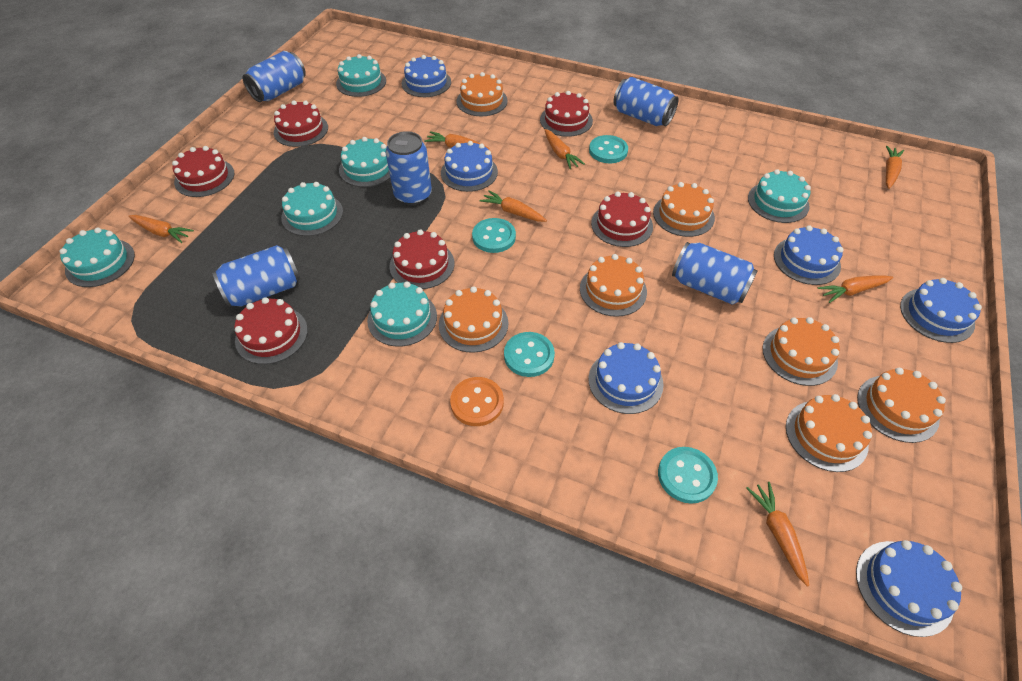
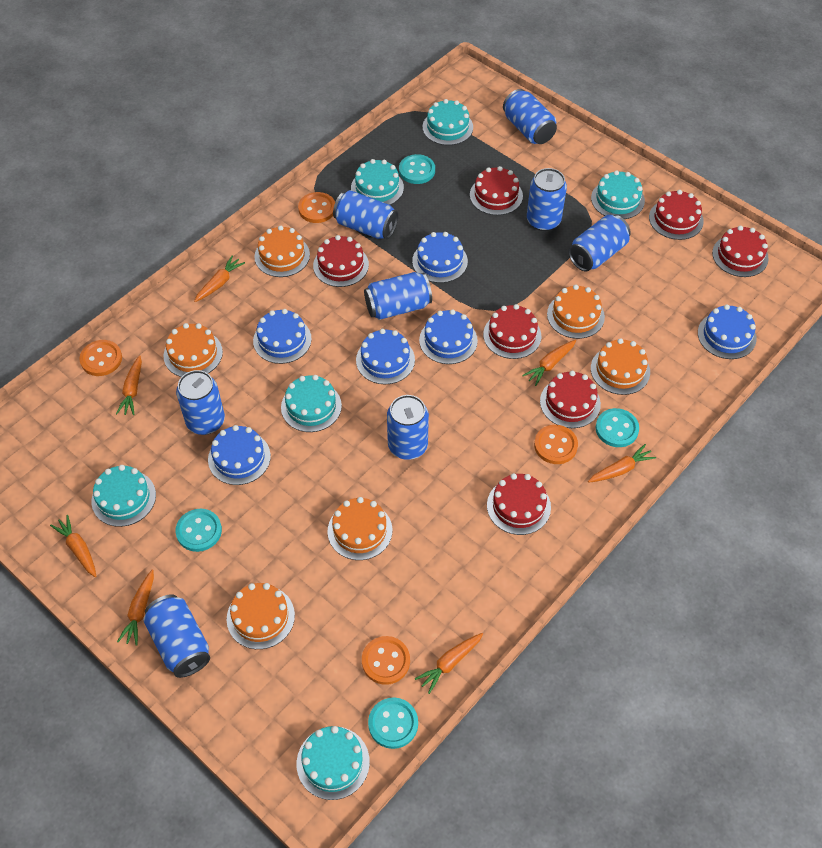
blue can: 5 -> 8
orange button: 1 -> 4
orange cake: 7 -> 6
red cake: 6 -> 7

